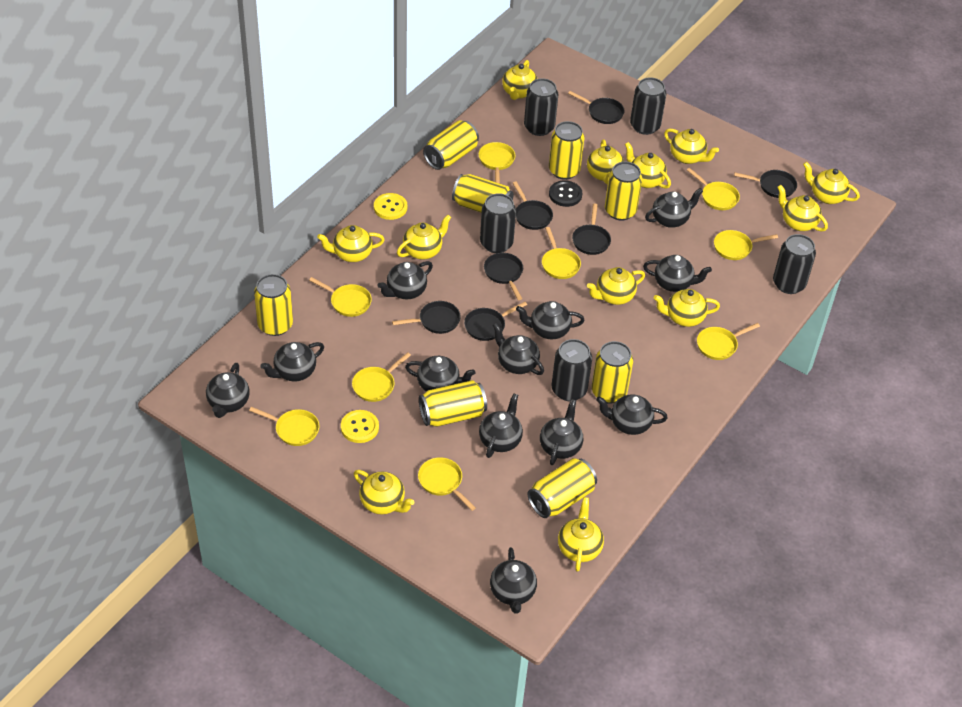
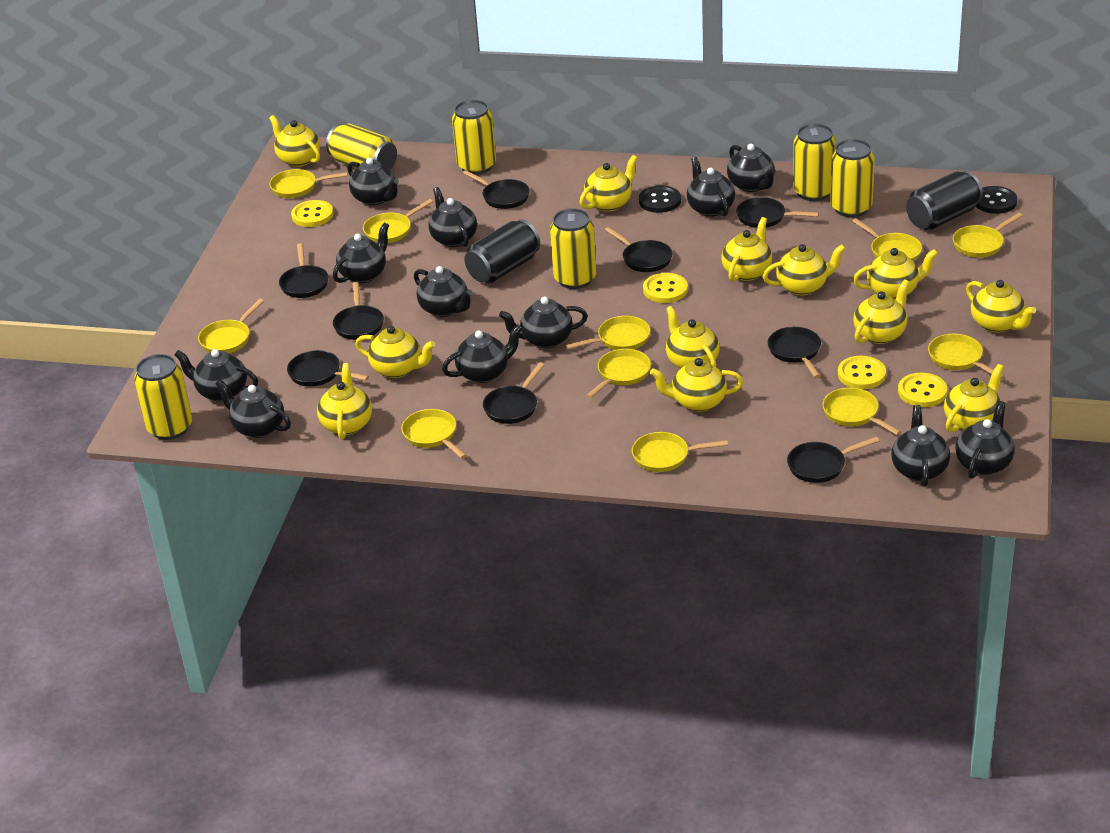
black button: 1 -> 2
black can: 5 -> 2
black pan: 7 -> 9
yellow button: 2 -> 4
yellow can: 8 -> 6
yellow pan: 9 -> 11

